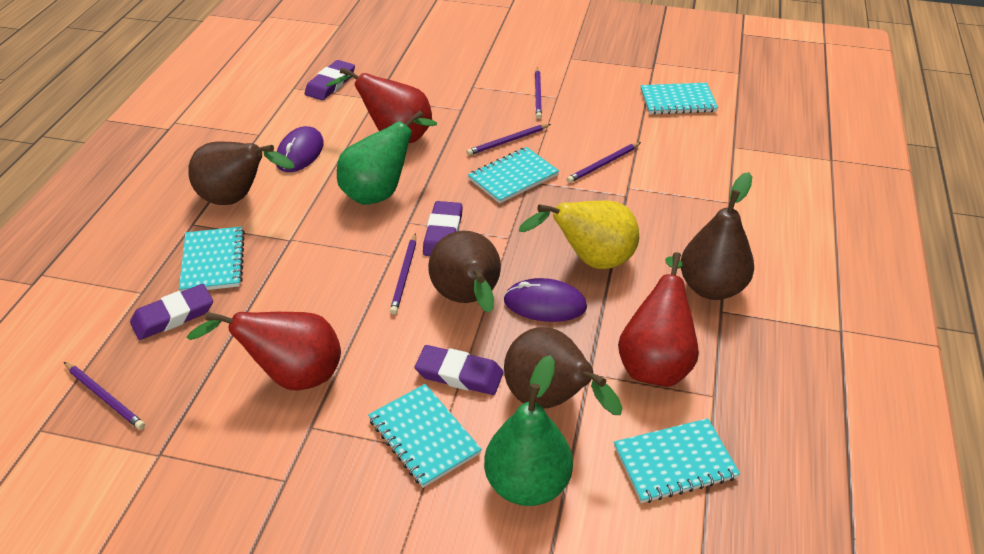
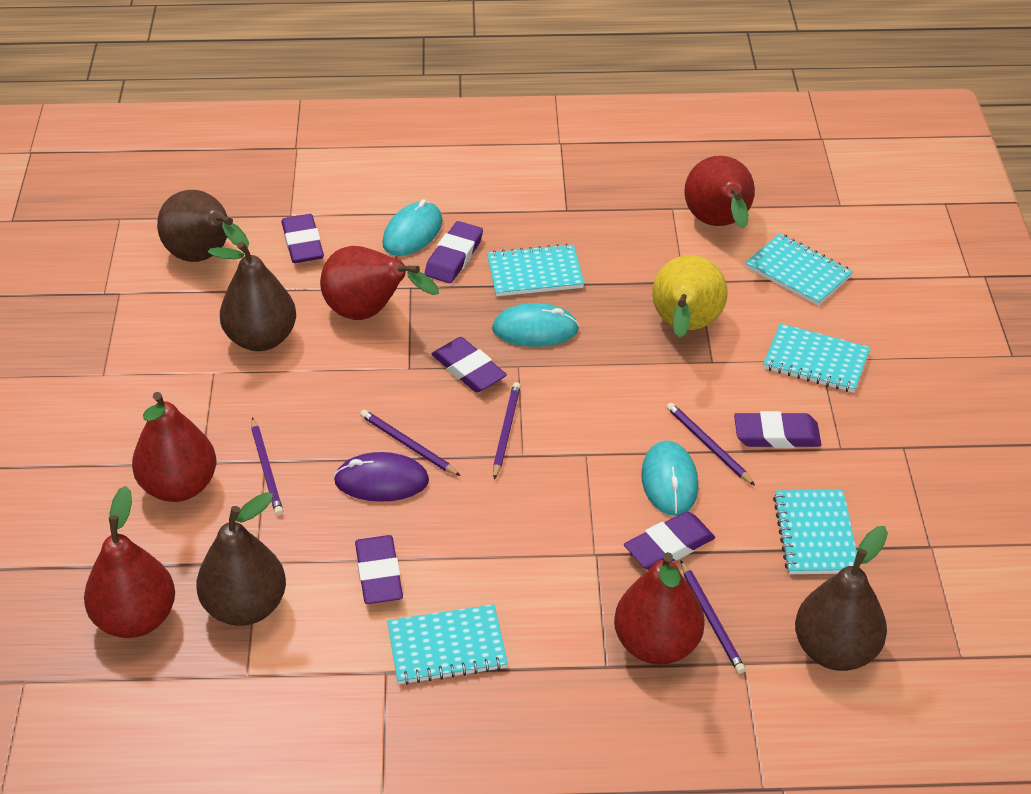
green pear: 2 -> 0
purple eraser: 4 -> 6
purple mouse: 2 -> 1
red pear: 3 -> 5
turquoise mouse: 0 -> 3

